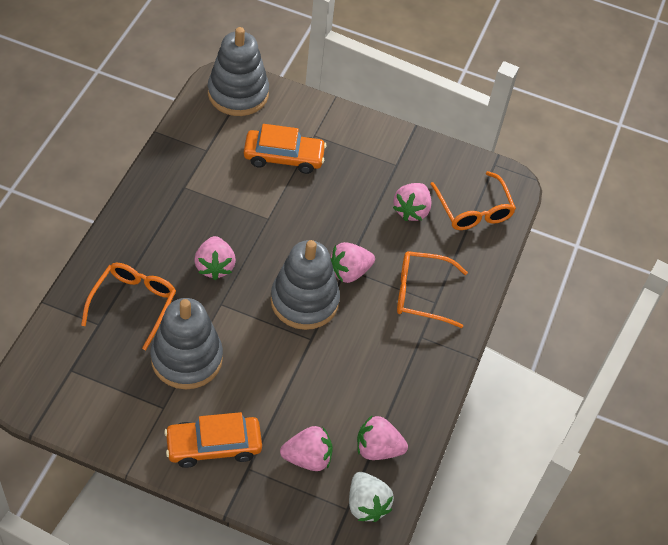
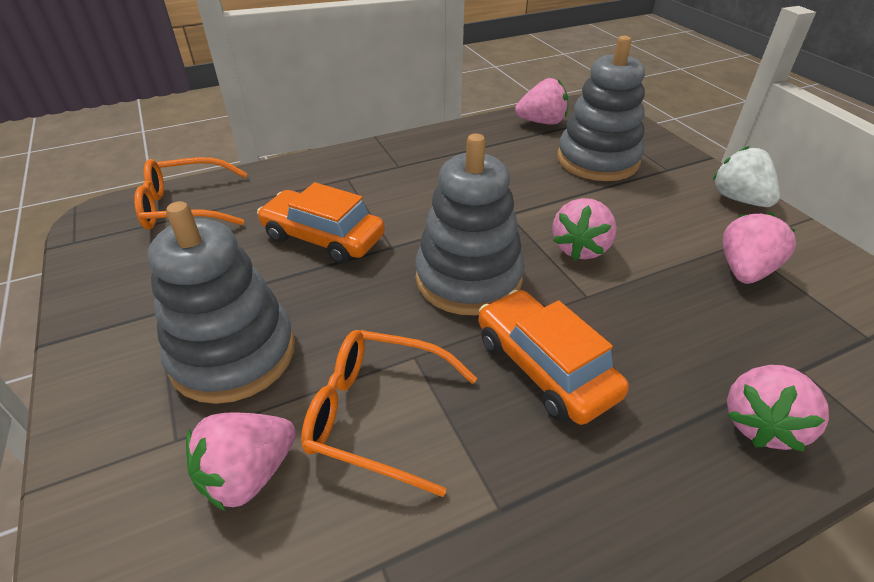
orange glasses: 3 -> 2

